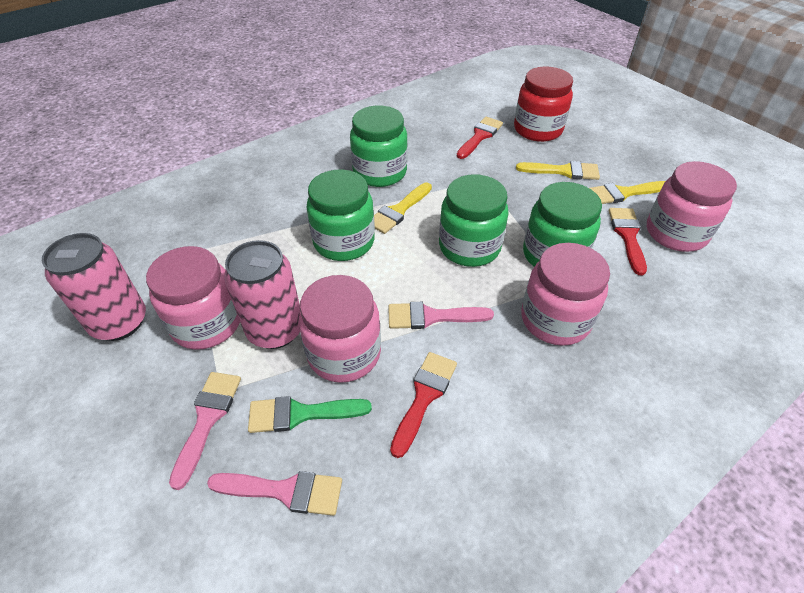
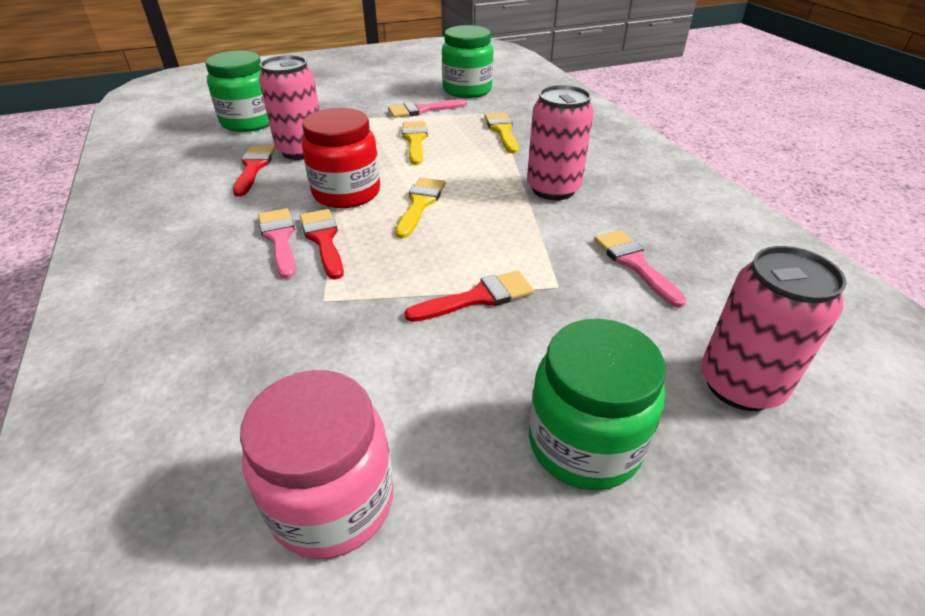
green brush: 1 -> 0
green jar: 4 -> 3
pink can: 2 -> 3
pink jar: 4 -> 1

